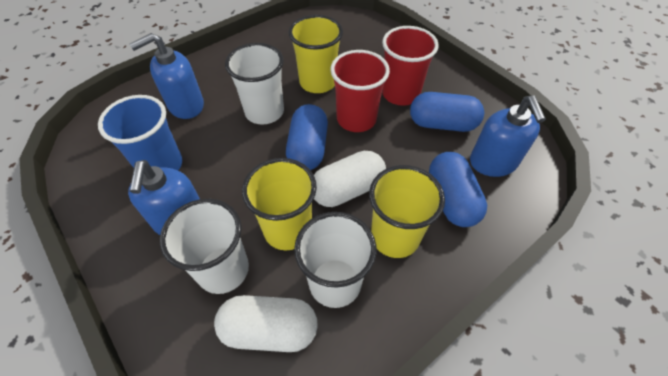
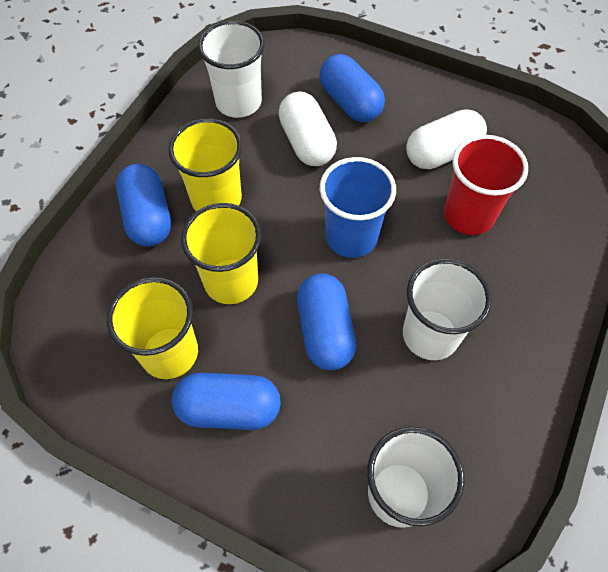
blue capsule: 3 -> 4
blue soap dispenser: 3 -> 0
red cup: 2 -> 1

